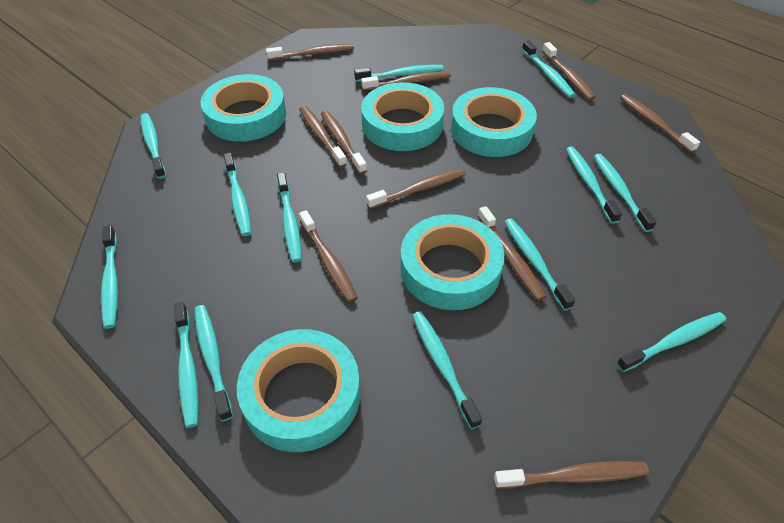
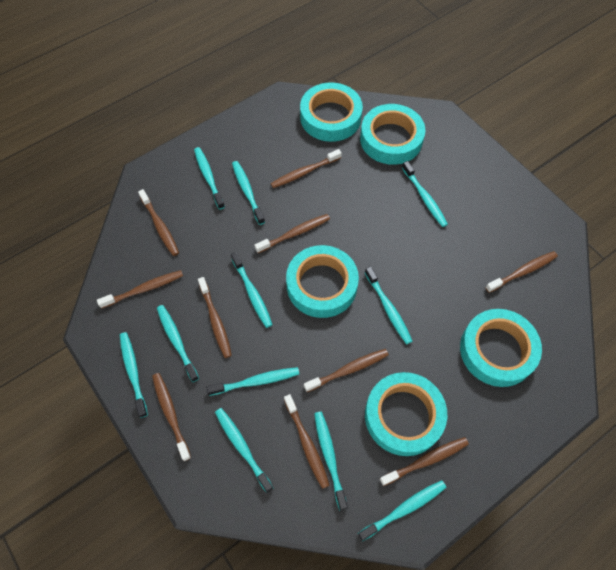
turquoise toothbrush: 13 -> 11

